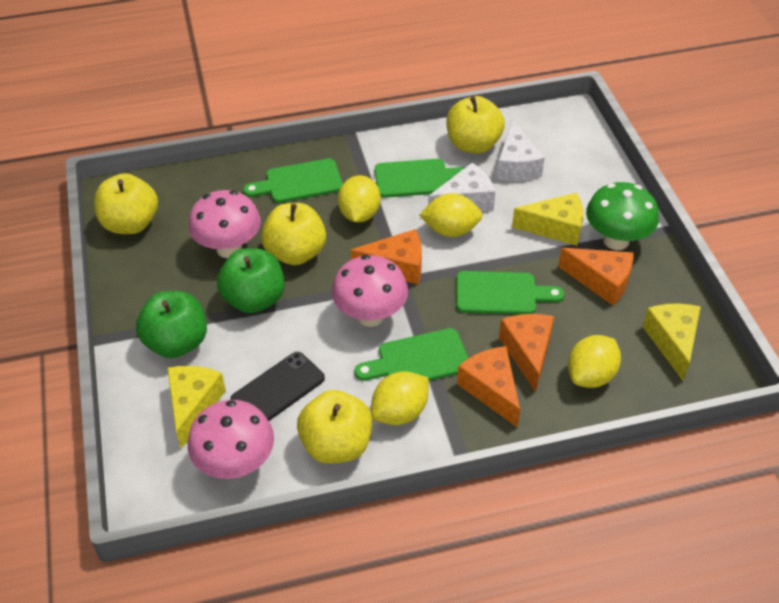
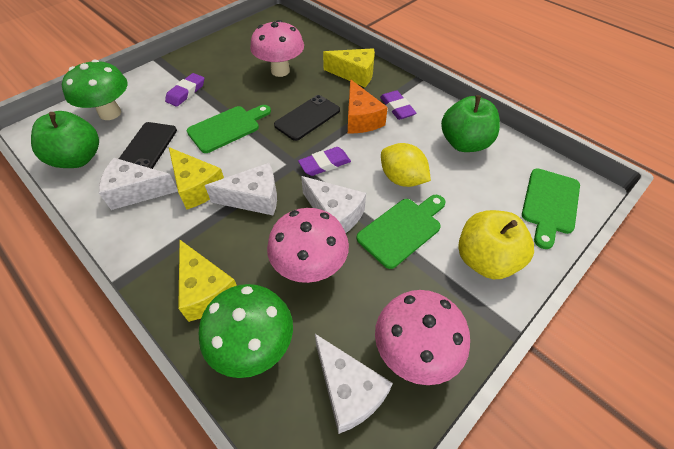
black phone: 1 -> 2
green cutting board: 4 -> 3
green mushroom: 1 -> 2
orange cheese: 4 -> 1
purple eraser: 0 -> 3
white cheese: 2 -> 4
yellow apple: 4 -> 1
yellow lemon: 4 -> 1

